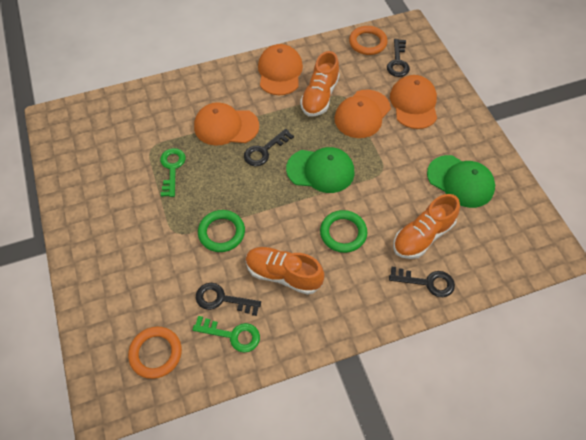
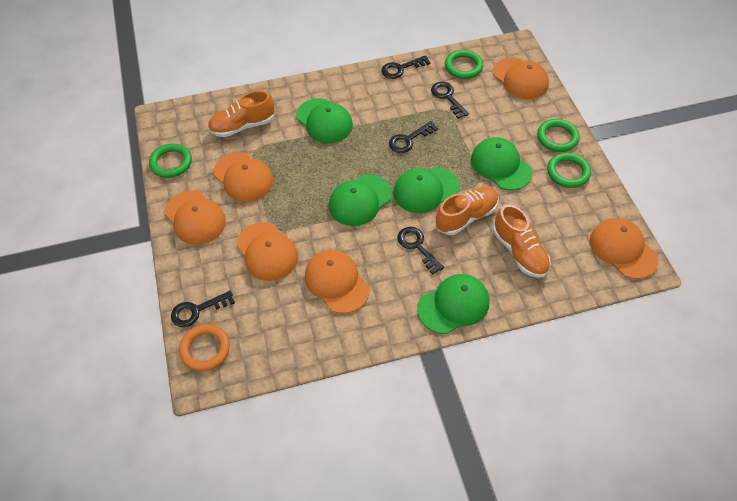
black key: 4 -> 5
green cap: 2 -> 5
green key: 2 -> 0
green ring: 2 -> 4
orange cap: 4 -> 6
orange ring: 2 -> 1

